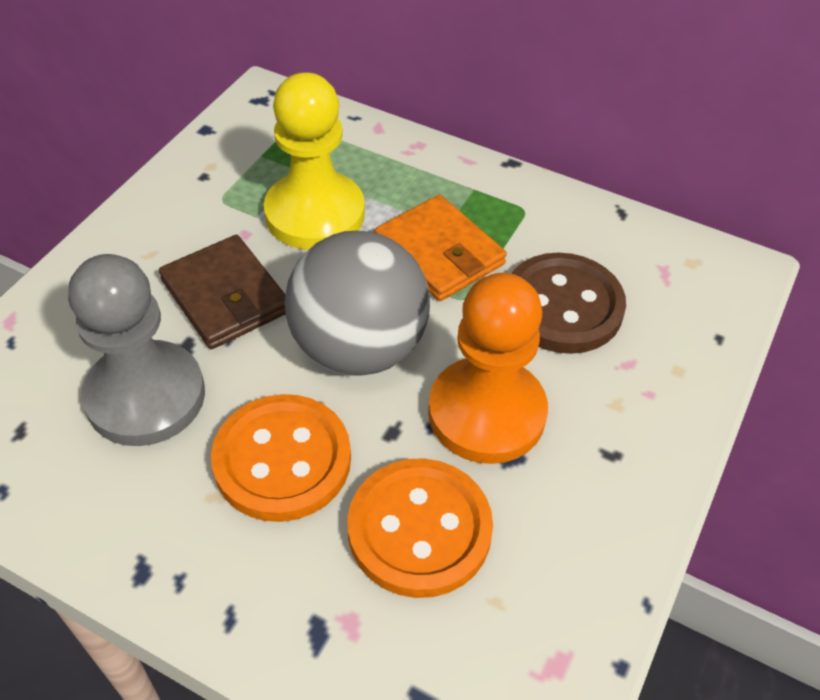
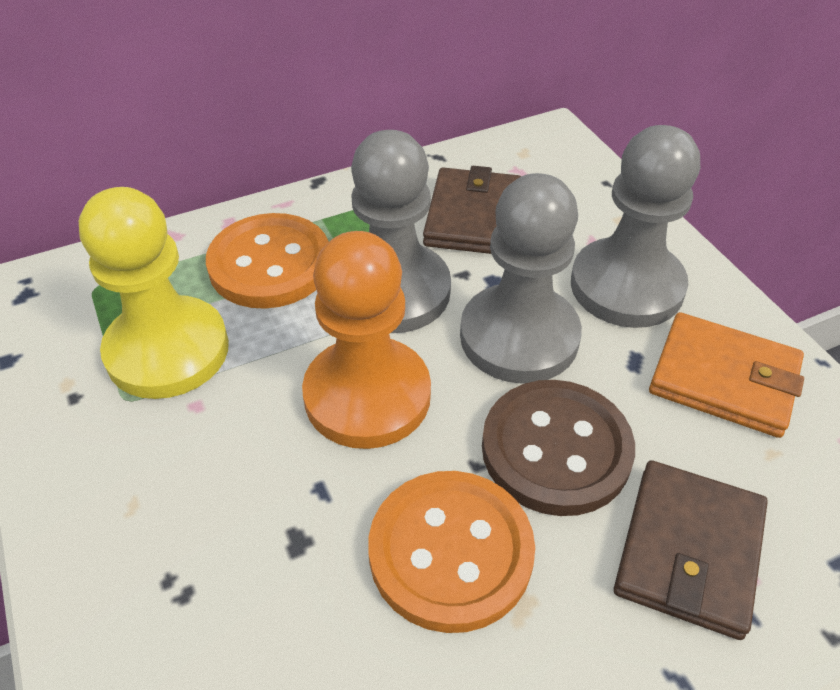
brown wallet: 1 -> 2
grey ball: 1 -> 0
grey pawn: 1 -> 3

